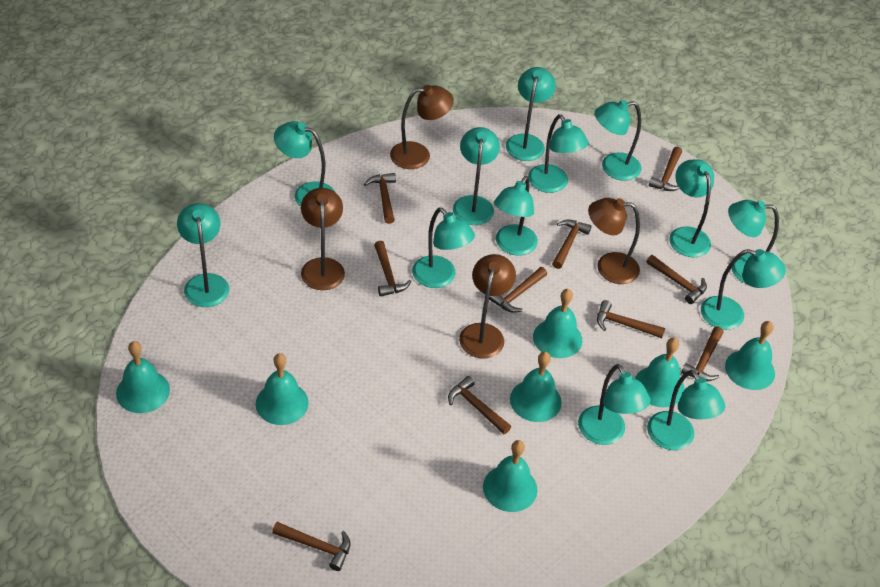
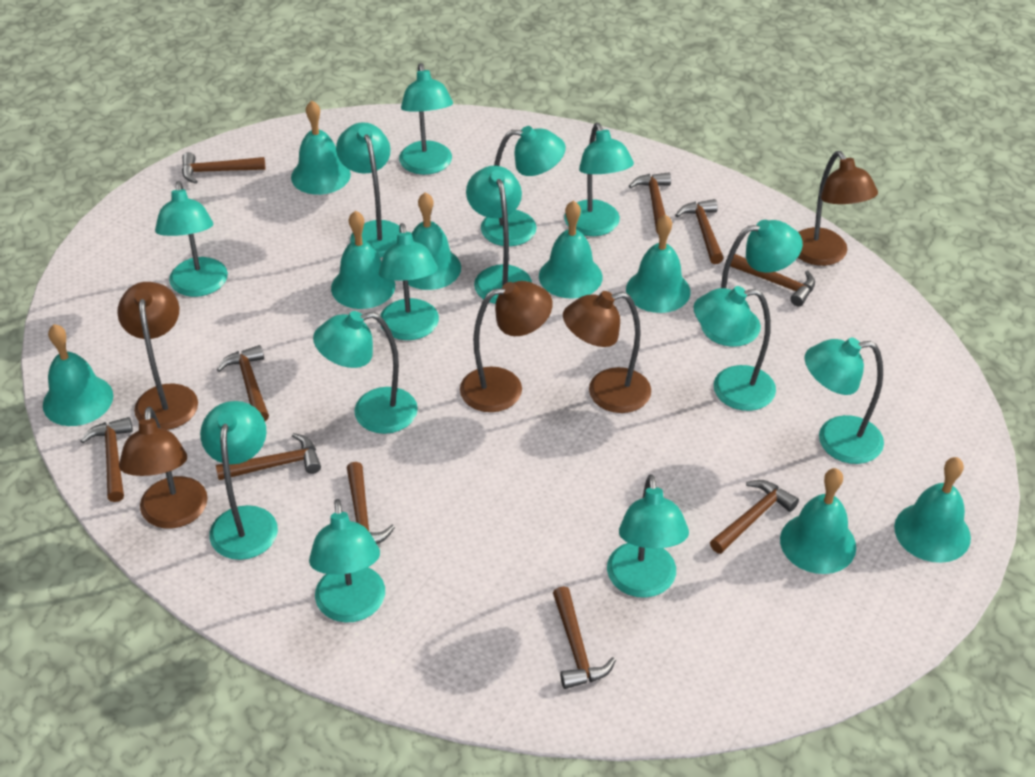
brown lamp: 4 -> 5
turquoise bell: 7 -> 8
turquoise lamp: 13 -> 14

